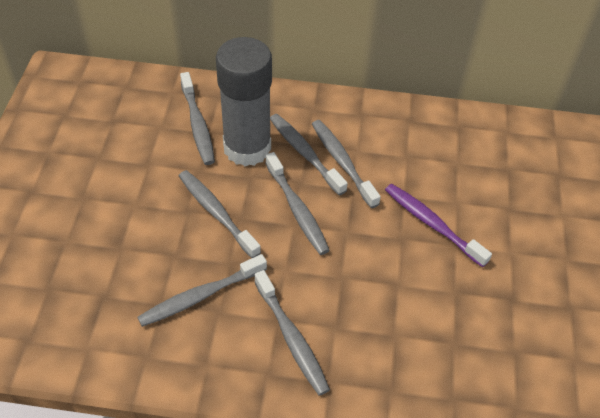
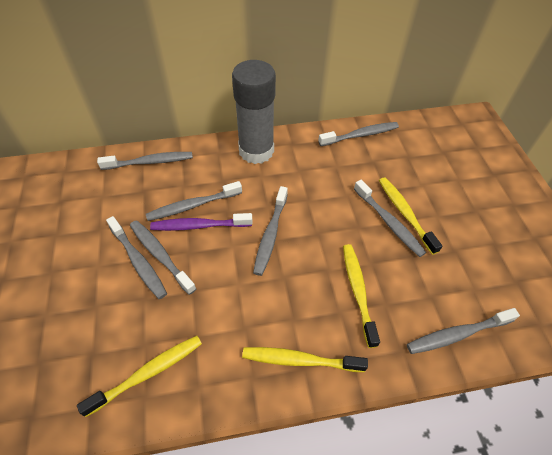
grey toothbrush: 7 -> 8
yellow toothbrush: 0 -> 4

